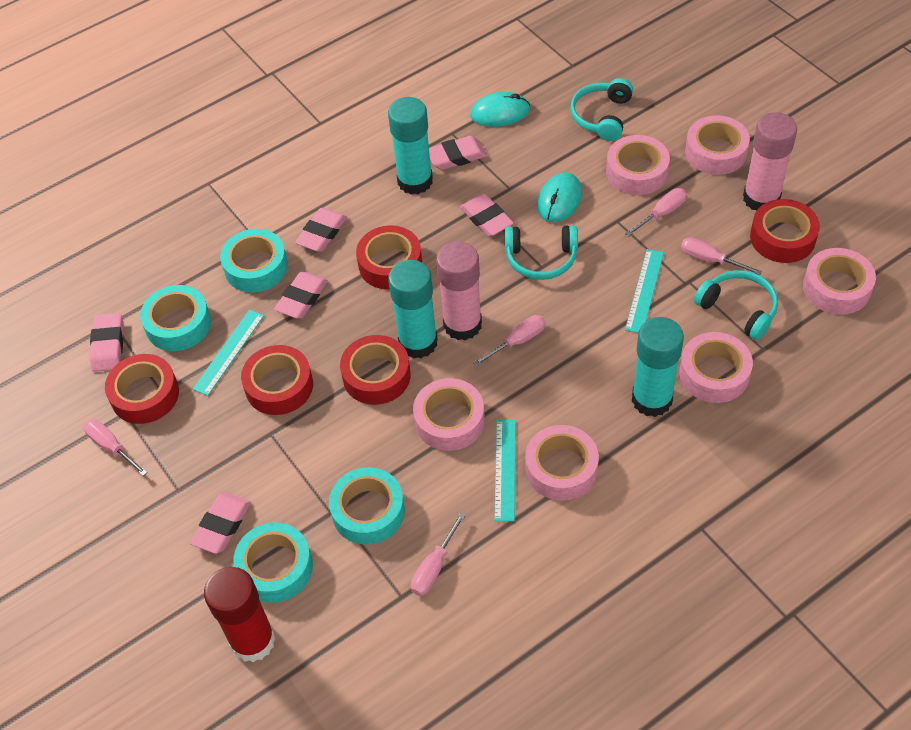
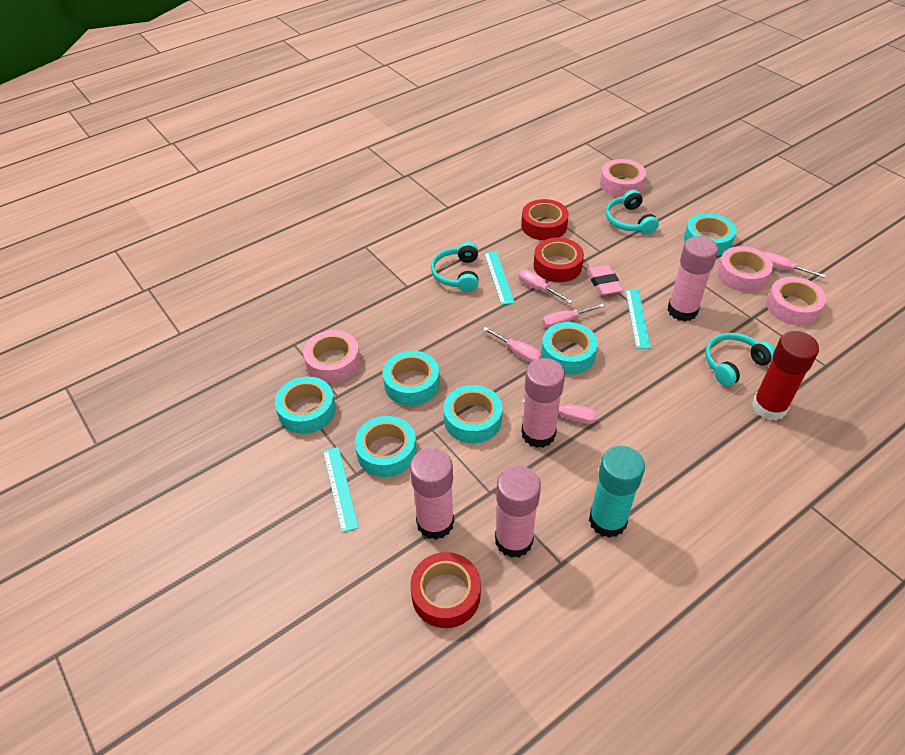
pink eraser: 6 -> 1
pink glue stick: 2 -> 4
pink tape: 6 -> 4
red tape: 5 -> 3
turquoise glue stick: 3 -> 1
turquoise mouse: 2 -> 0
turquoise tape: 4 -> 6

